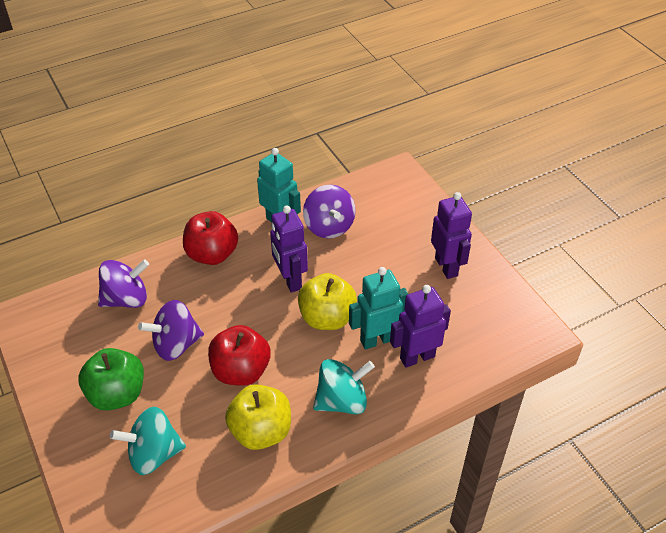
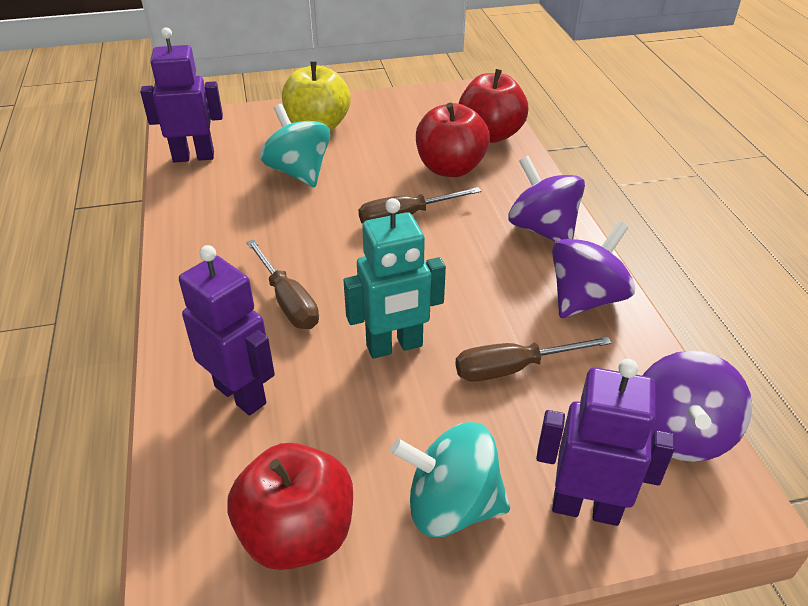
brown screwdriver: 0 -> 3
green apple: 1 -> 0
red apple: 2 -> 3
turquoise robot: 2 -> 1
yellow apple: 2 -> 1

